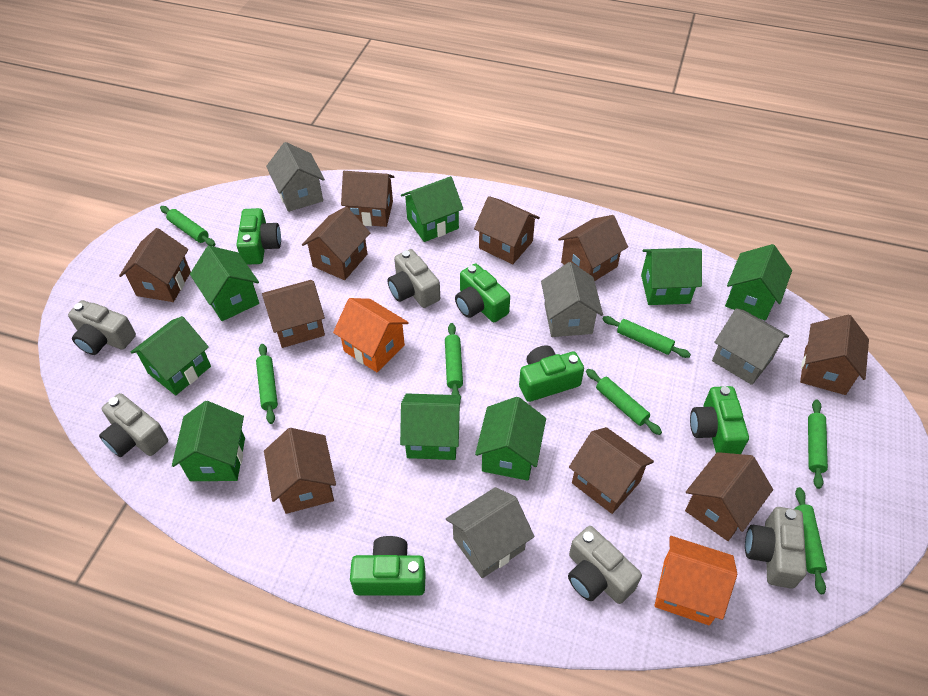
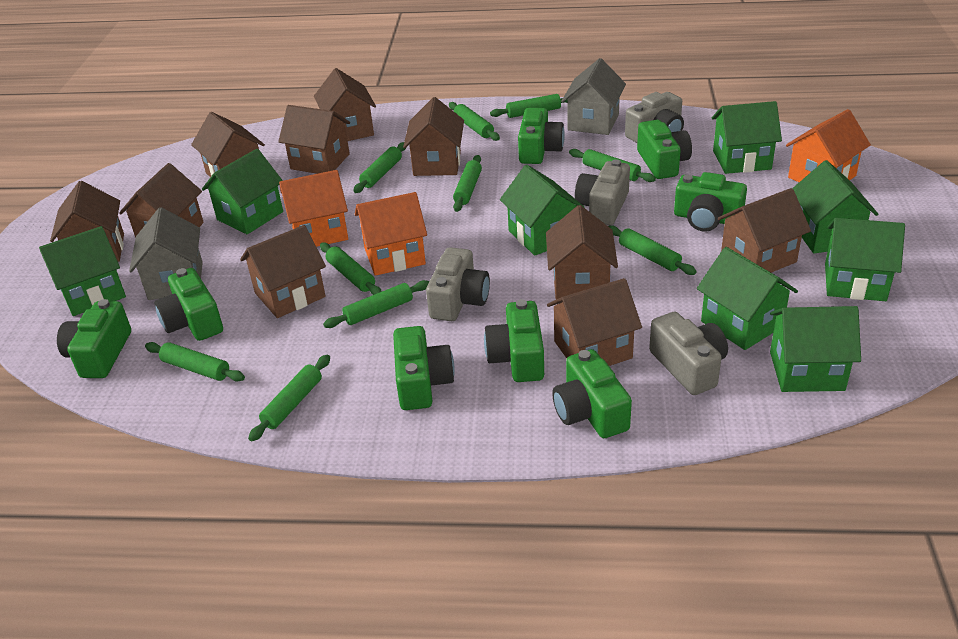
green camera: 5 -> 8
green rolling pin: 7 -> 10
grey camera: 5 -> 4
grey house: 4 -> 2
orange house: 2 -> 3

